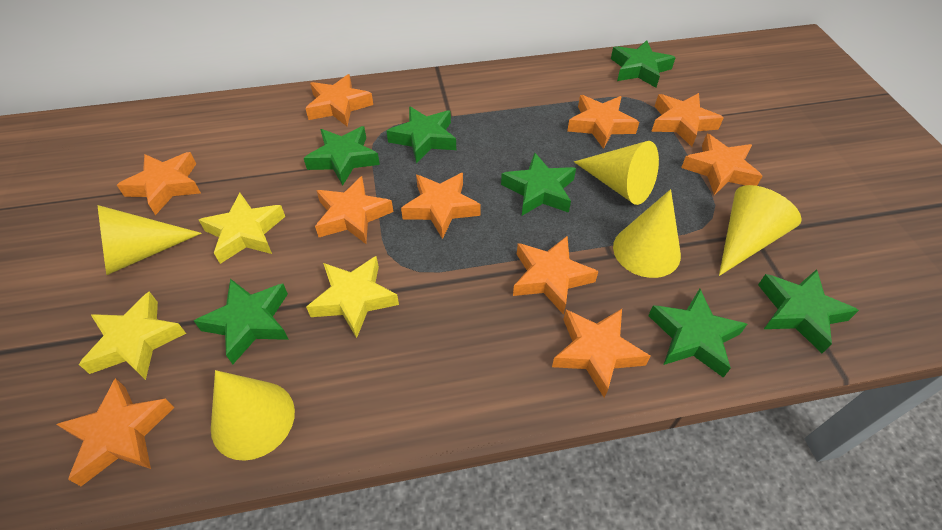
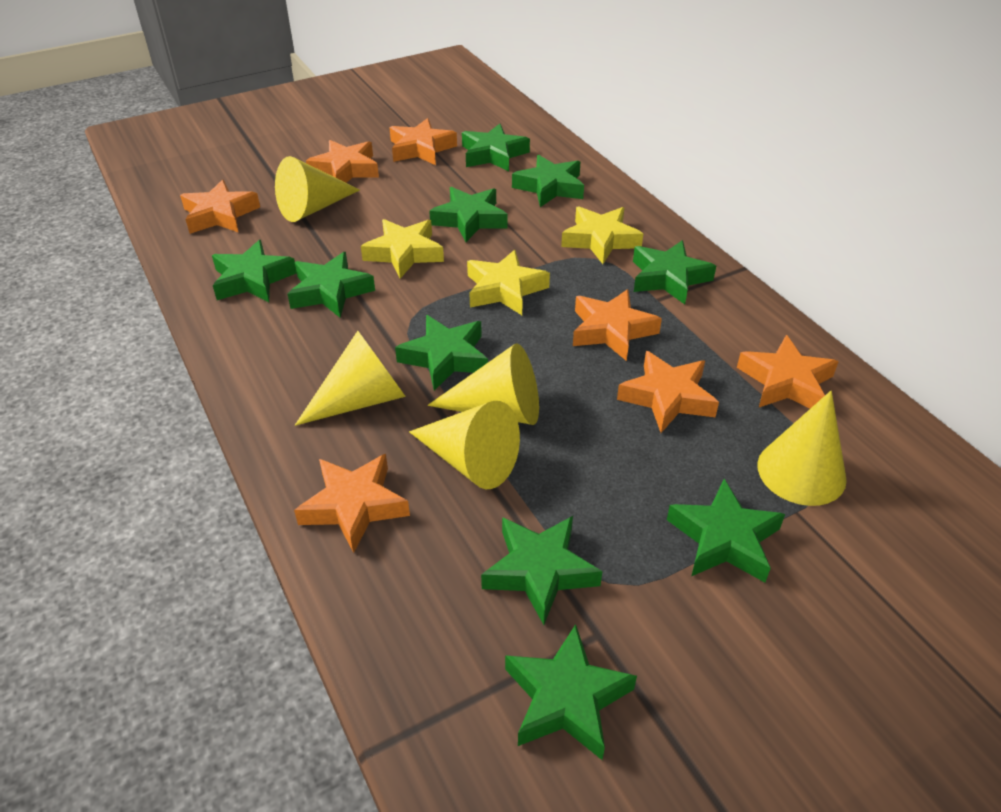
green star: 7 -> 10
orange star: 10 -> 7

